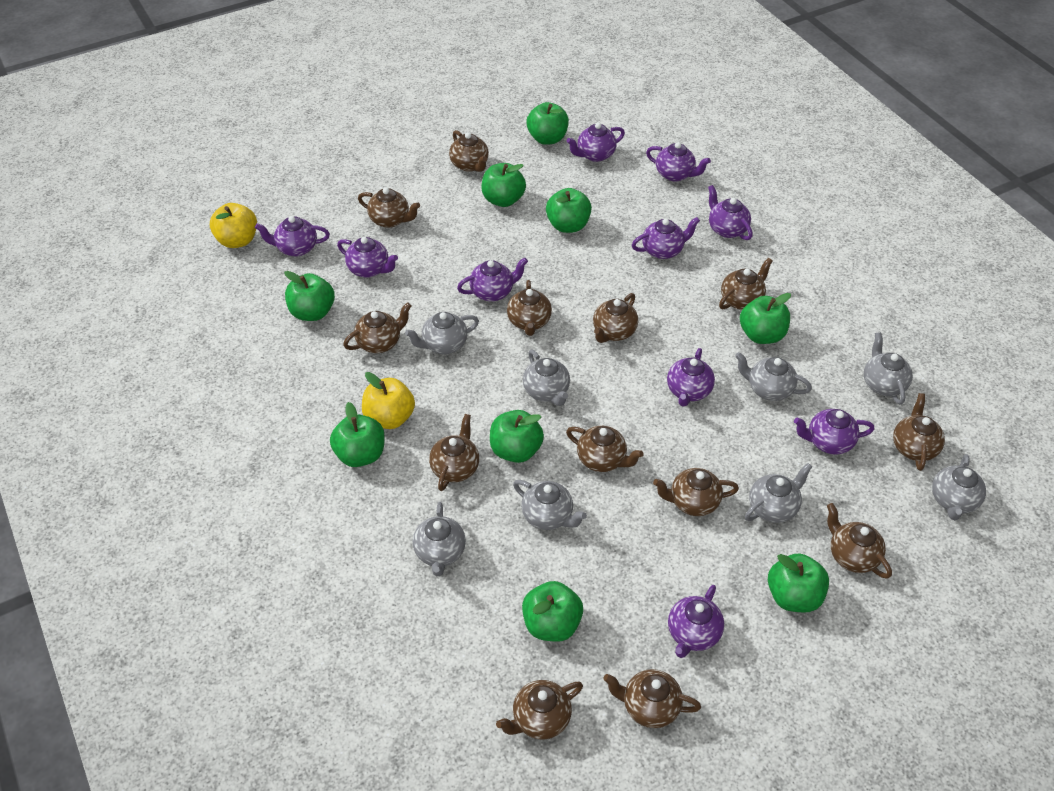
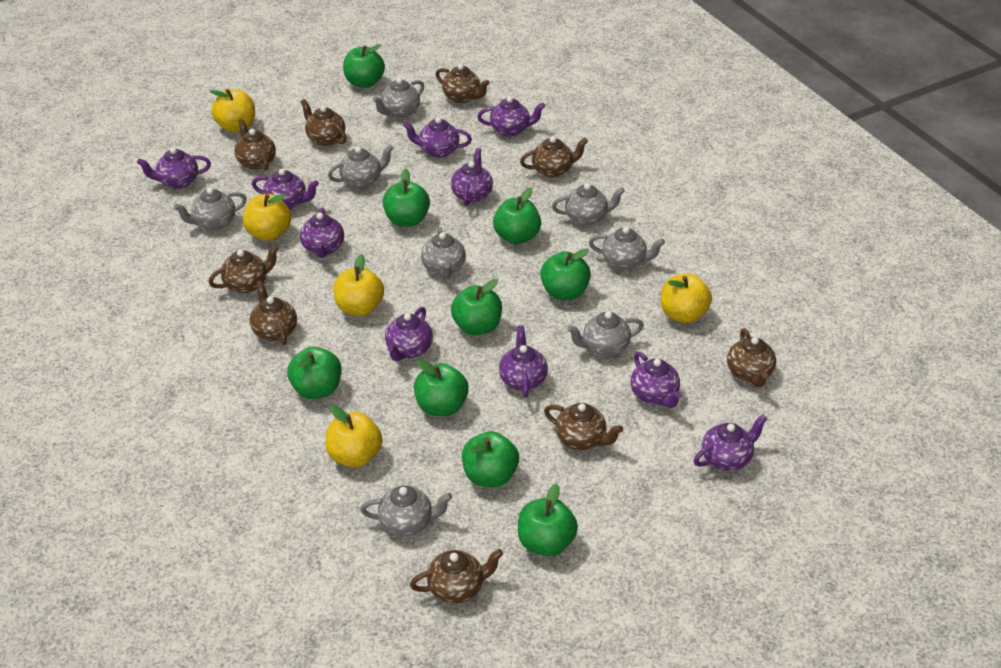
brown teapot: 13 -> 9
yellow apple: 2 -> 5

